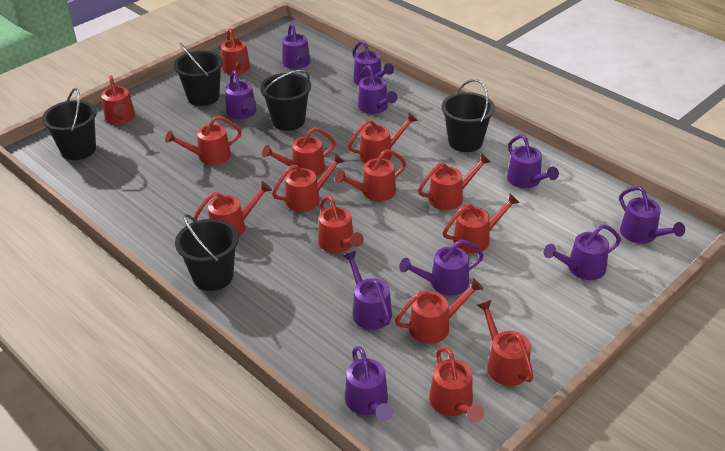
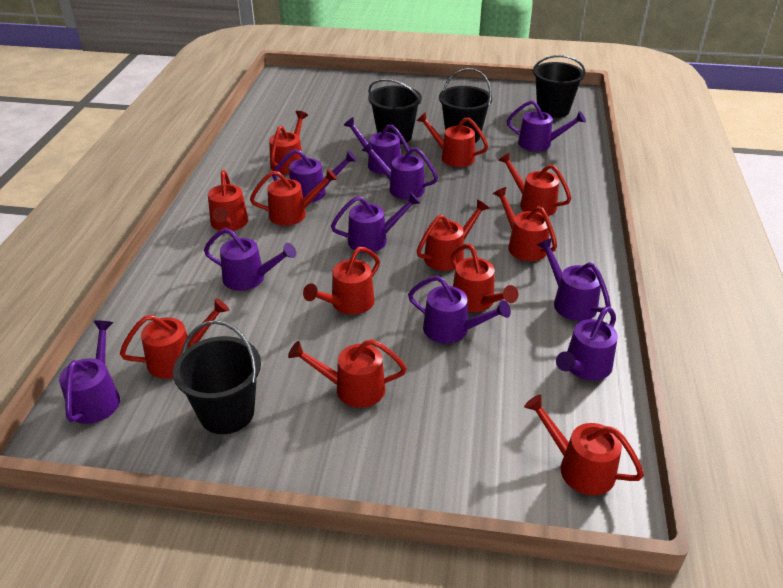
black bucket: 5 -> 4
red watering can: 14 -> 12

